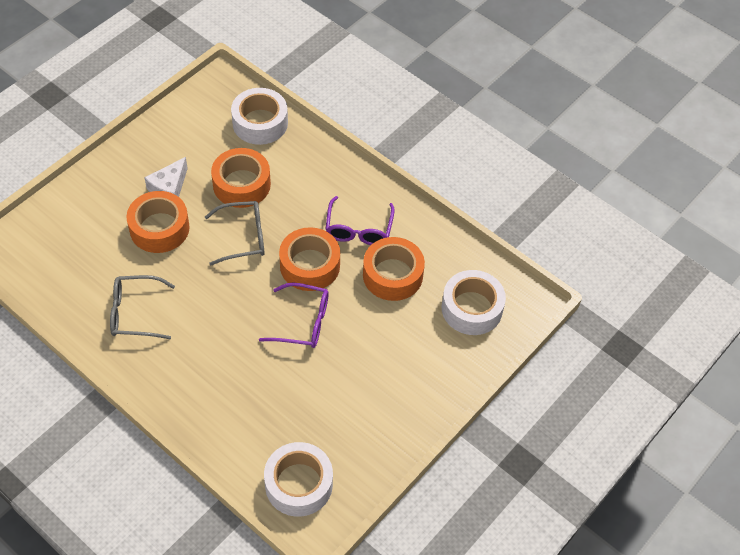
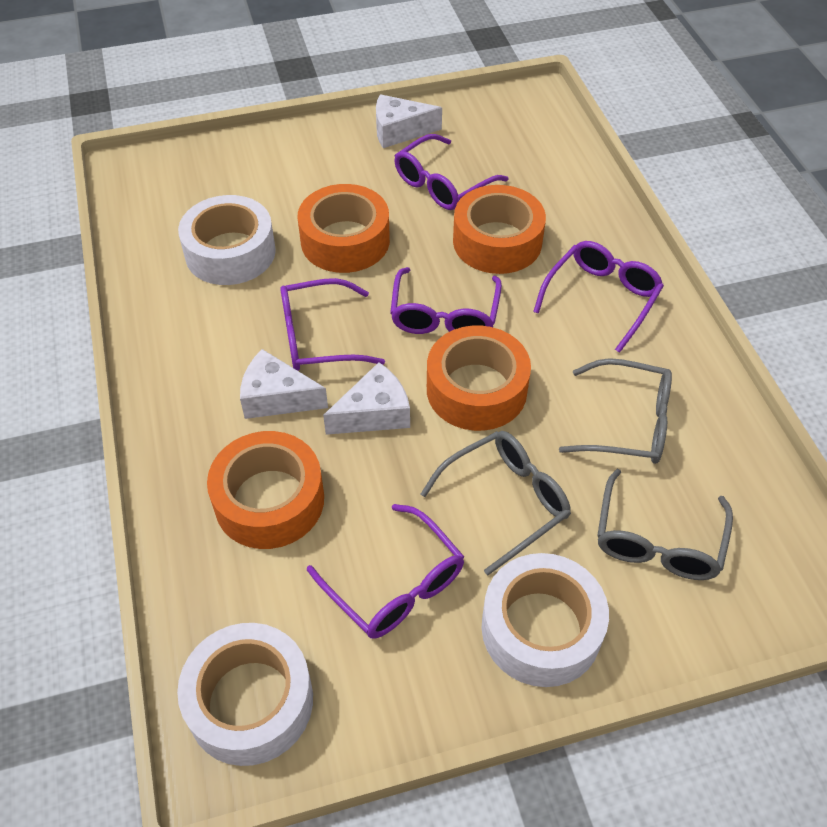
grey glasses: 2 -> 3
purple glasses: 2 -> 5
white cheese: 1 -> 3

